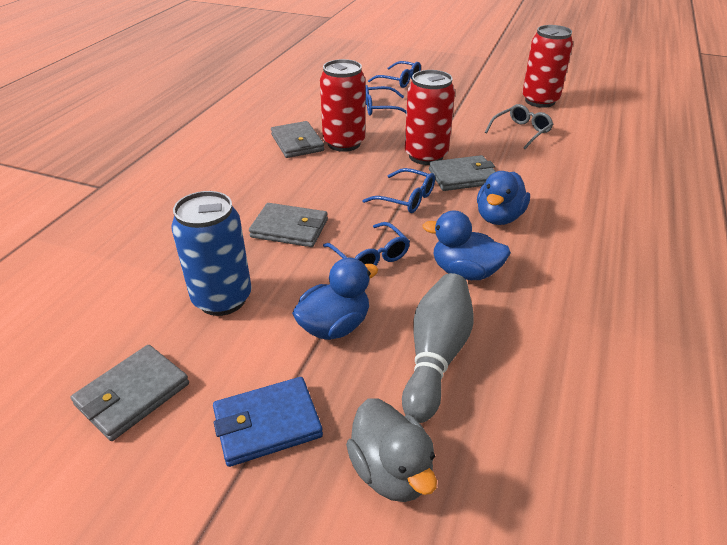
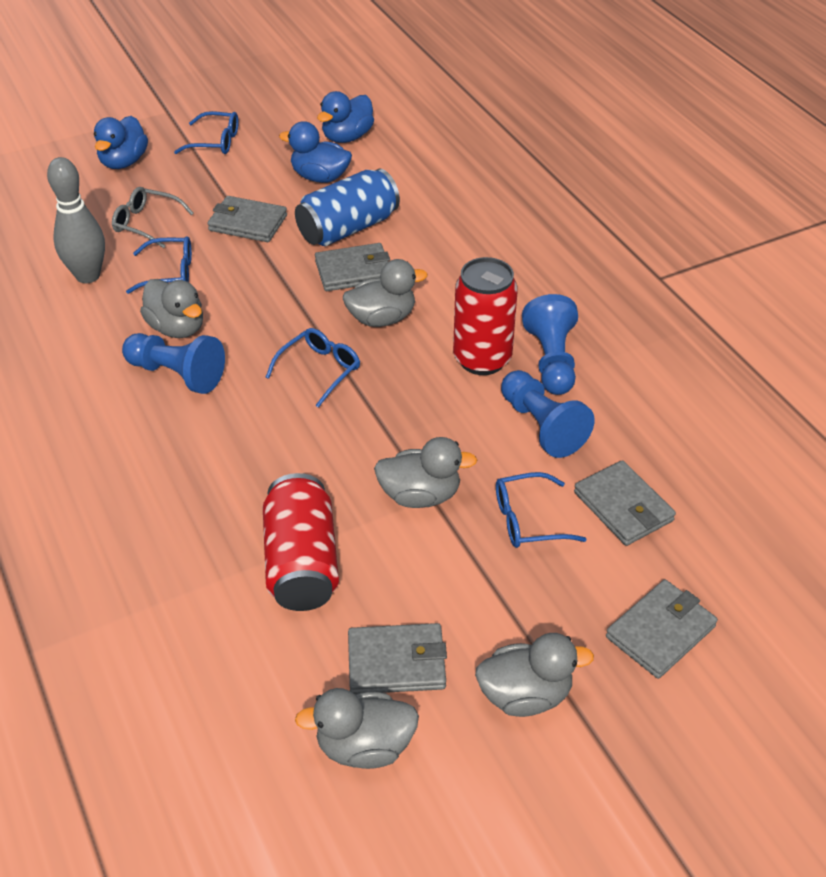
blue pawn: 0 -> 3
blue wallet: 1 -> 0
grey duck: 1 -> 5
grey wallet: 4 -> 5
red can: 3 -> 2

